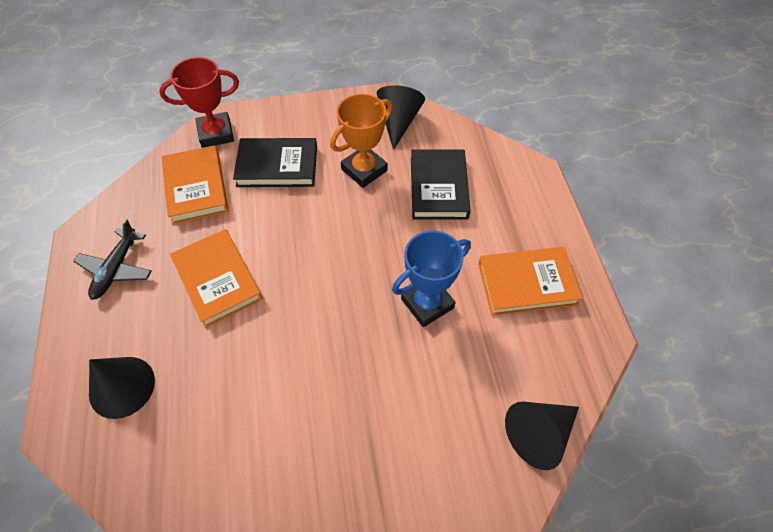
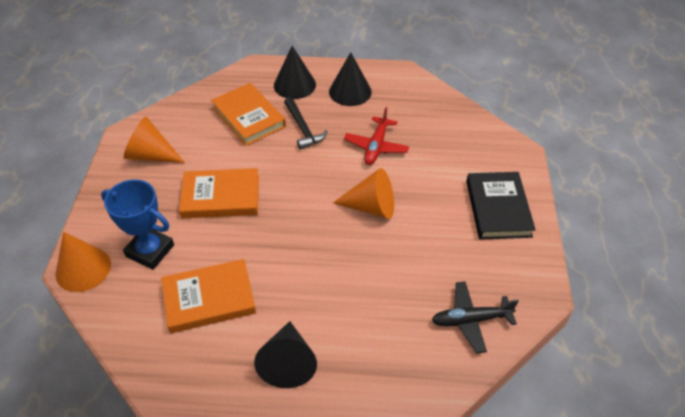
black book: 2 -> 1
black hammer: 0 -> 1
orange cone: 0 -> 3
orange trophy: 1 -> 0
red plane: 0 -> 1
red trophy: 1 -> 0

